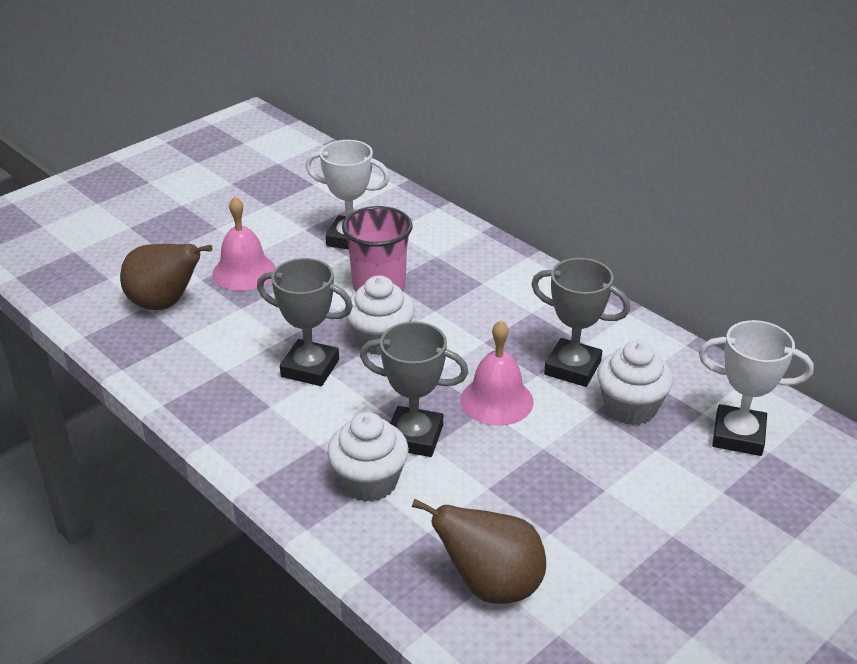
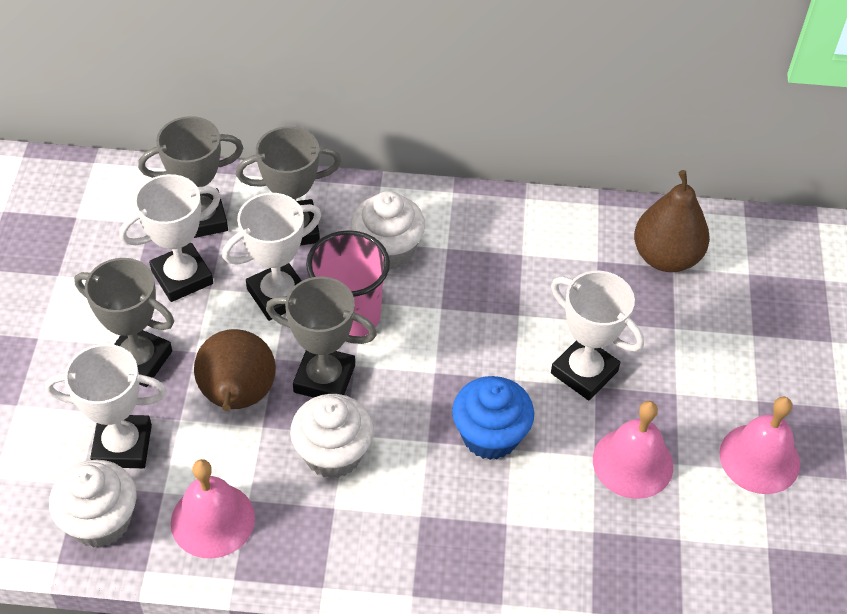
blue cupcake: 0 -> 1
grey trophy: 3 -> 4
pink bell: 2 -> 3
white trophy: 2 -> 4

